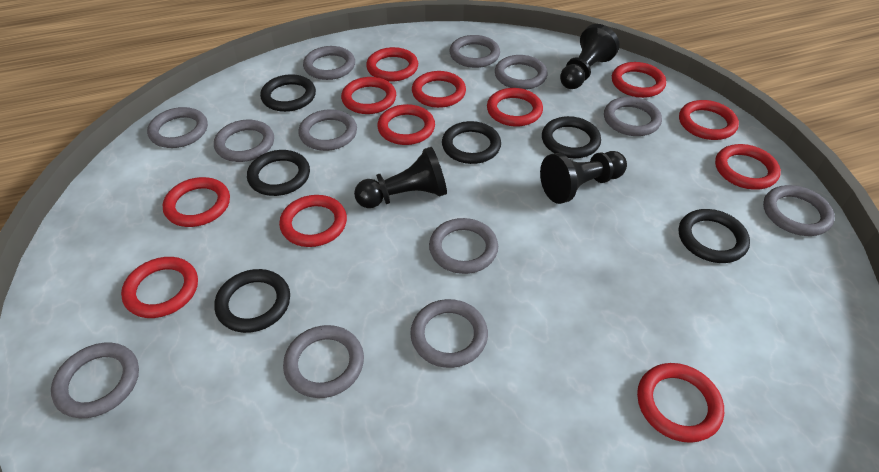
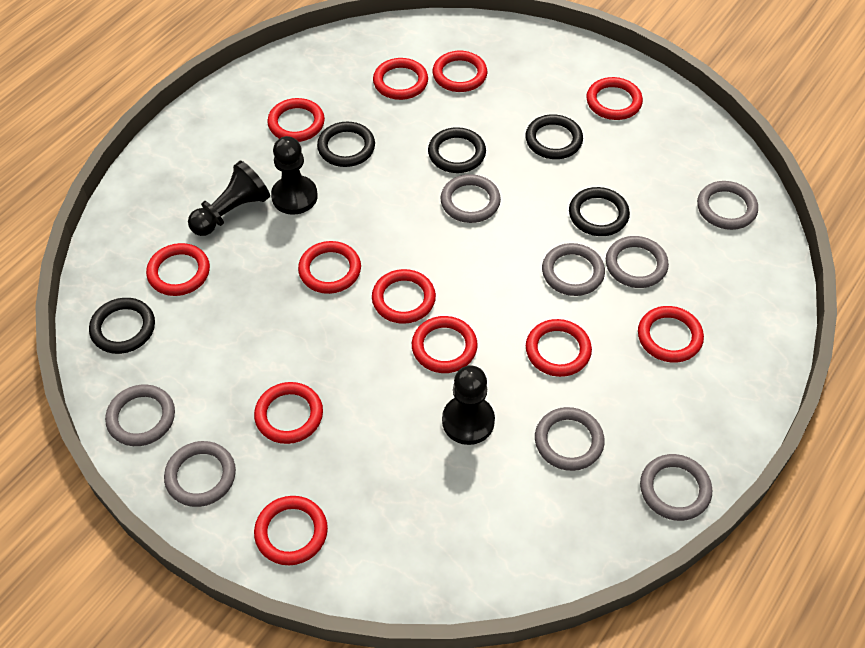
black ring: 6 -> 5
grey ring: 12 -> 8

